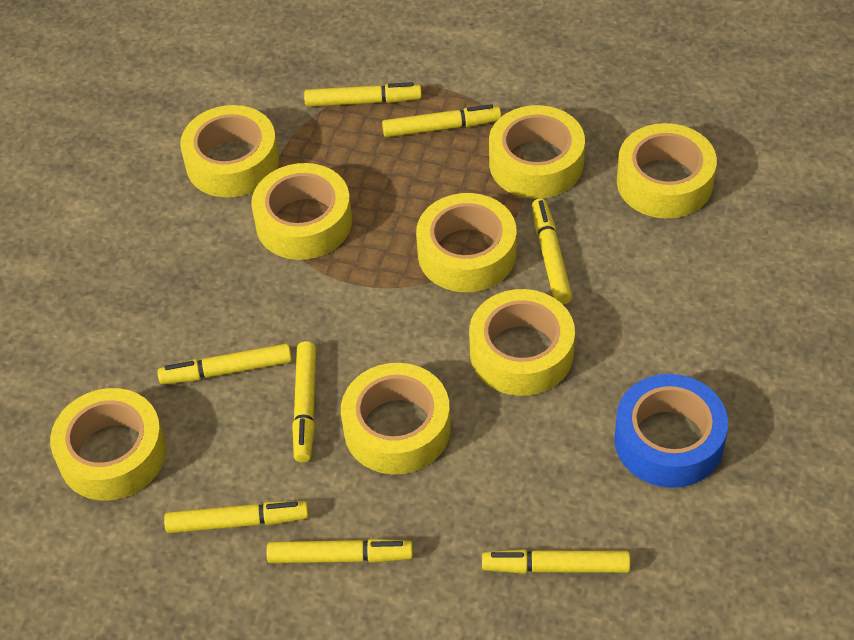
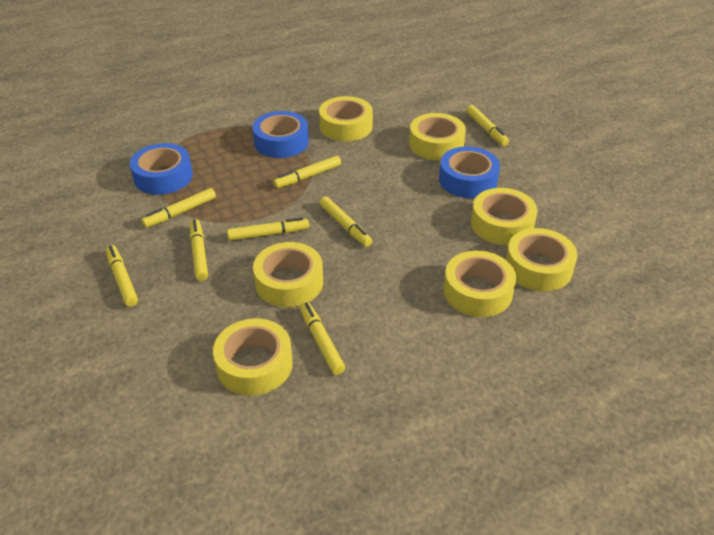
blue tape: 1 -> 3
yellow tape: 8 -> 7

